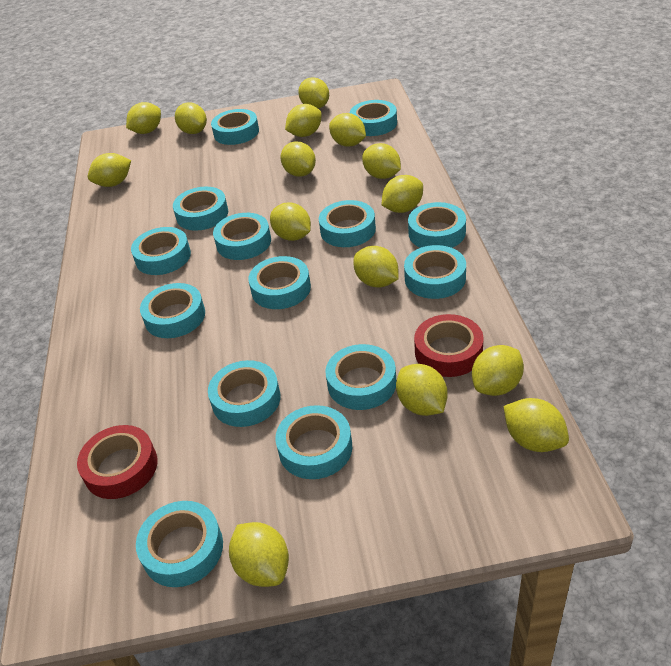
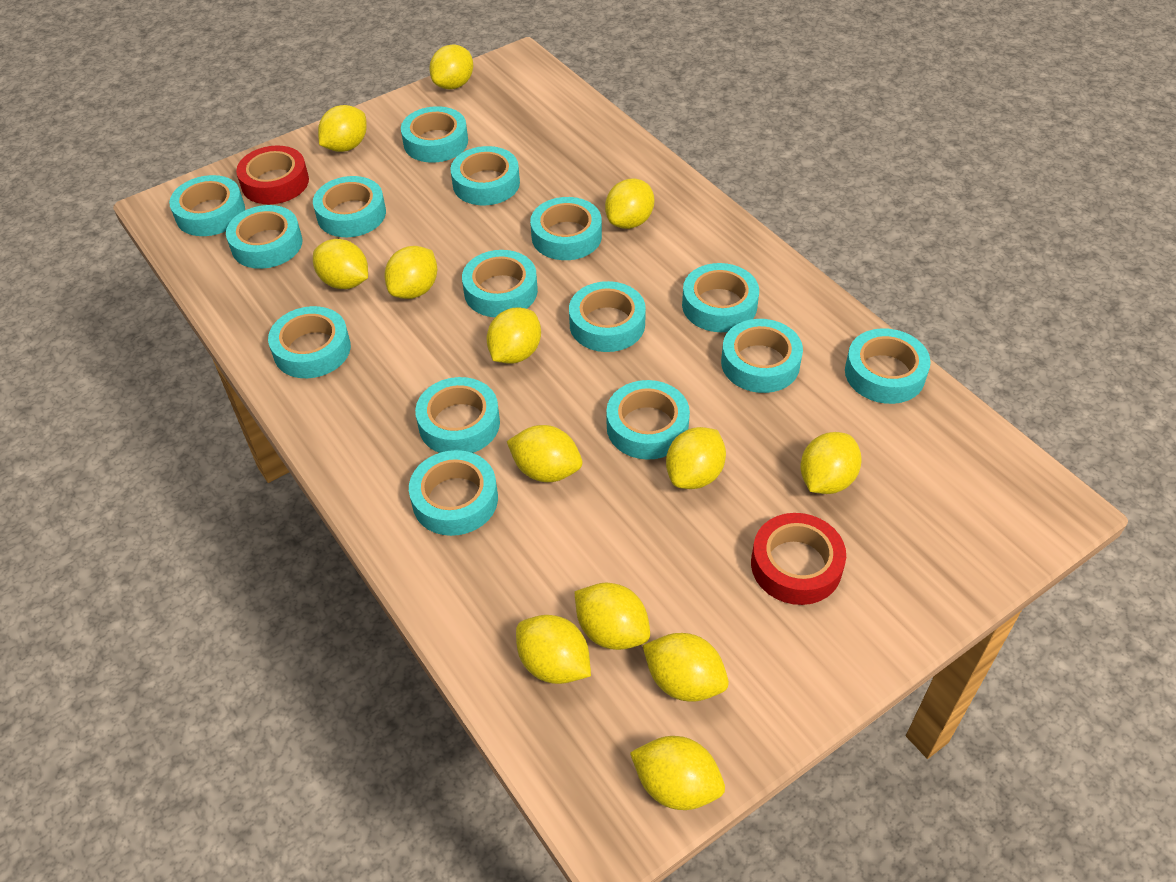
turquoise tape: 14 -> 15
yellow lemon: 15 -> 13

